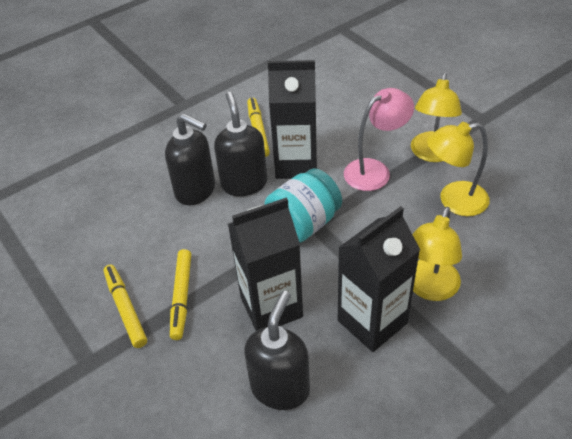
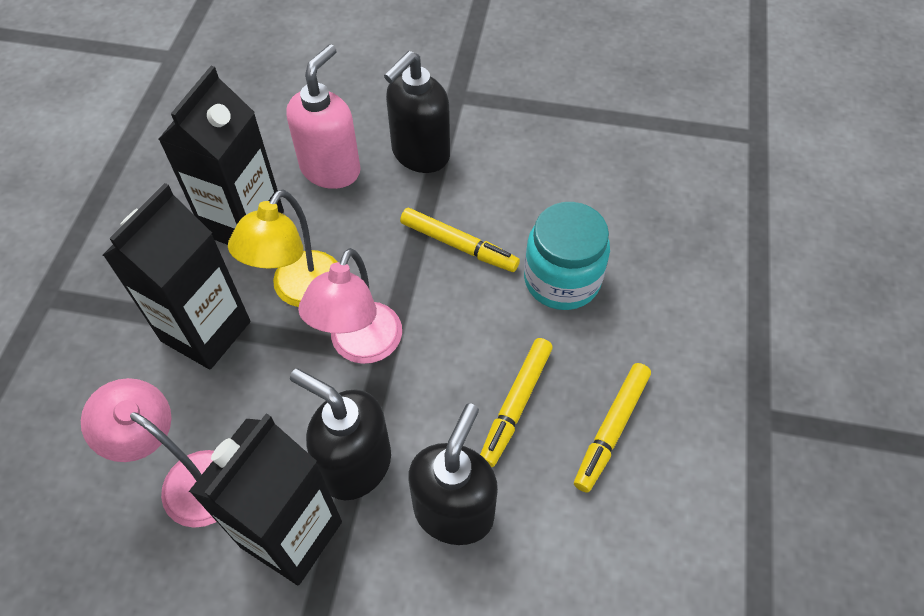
pink lamp: 1 -> 2
pink soap dispenser: 0 -> 1
yellow lamp: 3 -> 1

